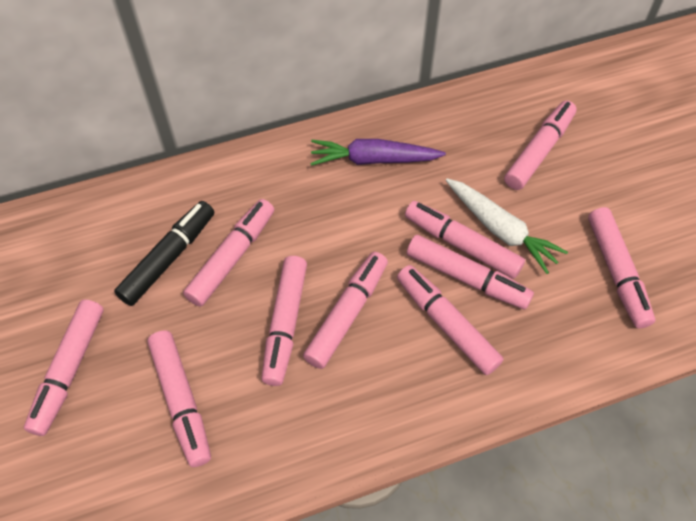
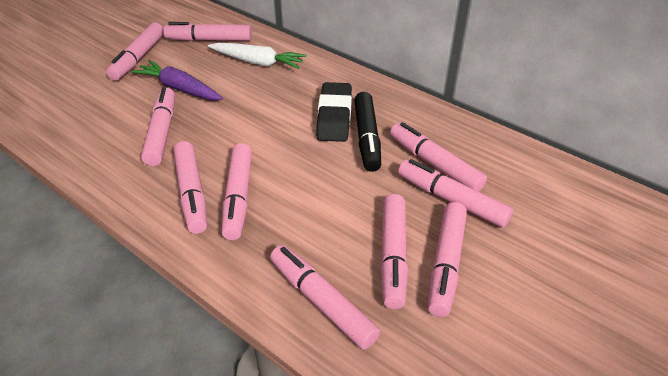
black eraser: 0 -> 1

